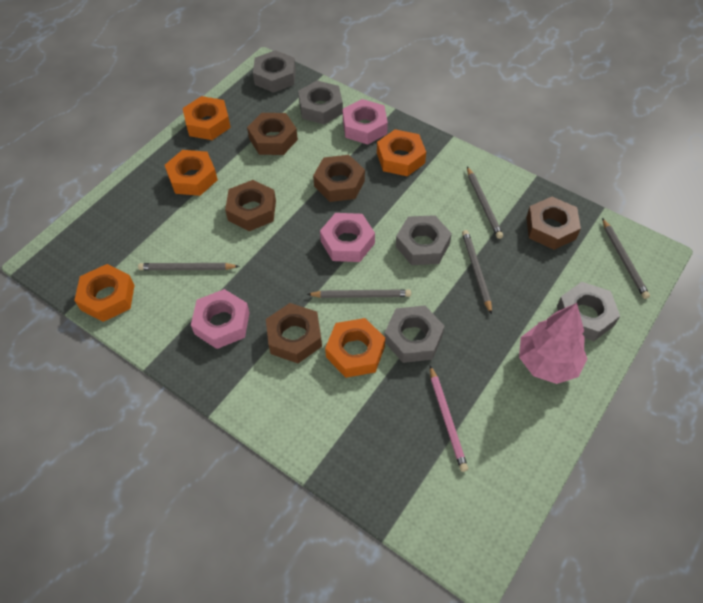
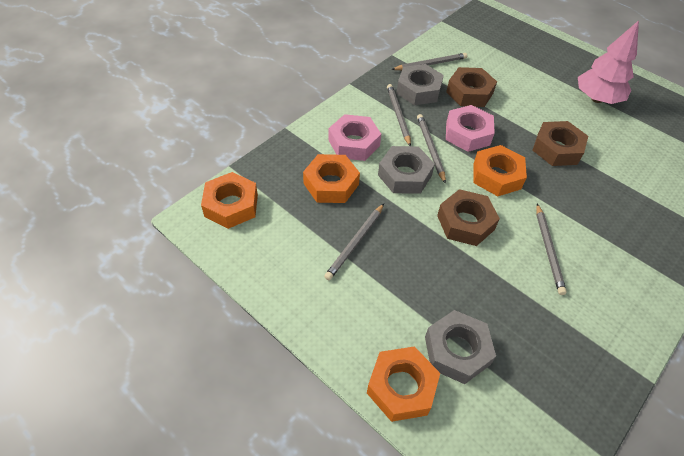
brown nut: 5 -> 3
grey nut: 5 -> 3
orange nut: 5 -> 4
pink nut: 3 -> 2
pink pencil: 1 -> 0

